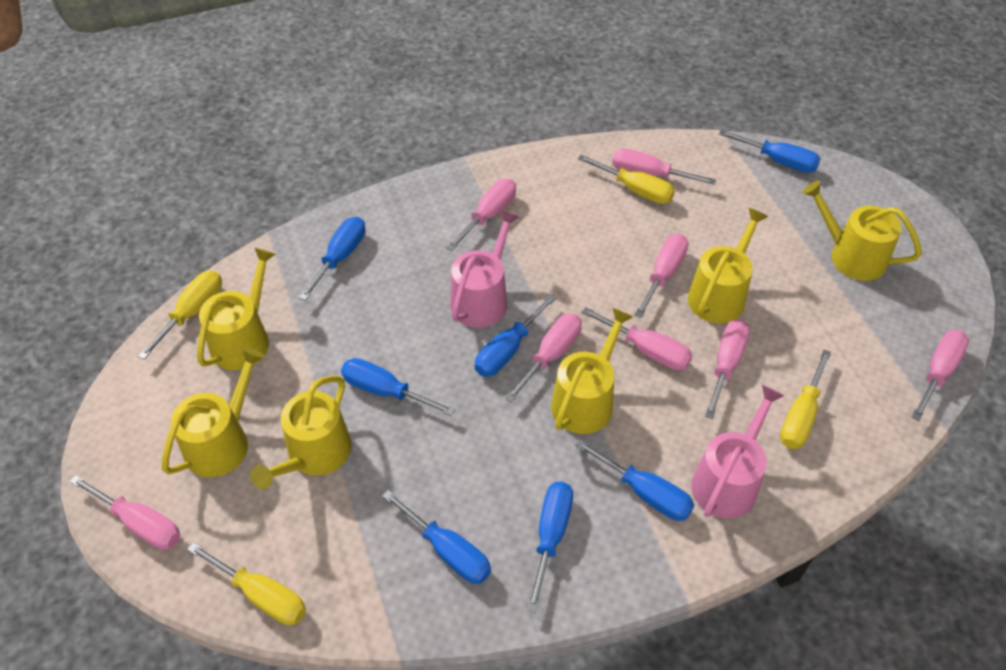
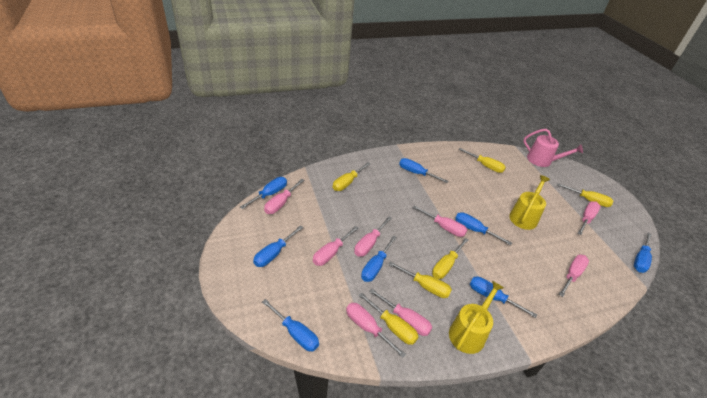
blue screwdriver: 7 -> 8
pink watering can: 2 -> 1
yellow screwdriver: 4 -> 6
yellow watering can: 6 -> 2

